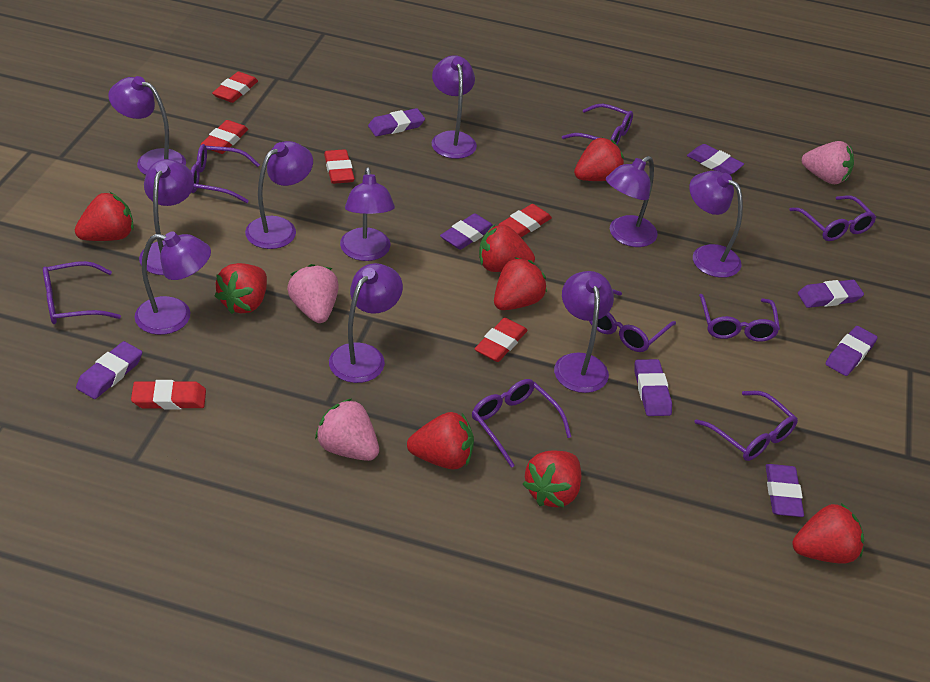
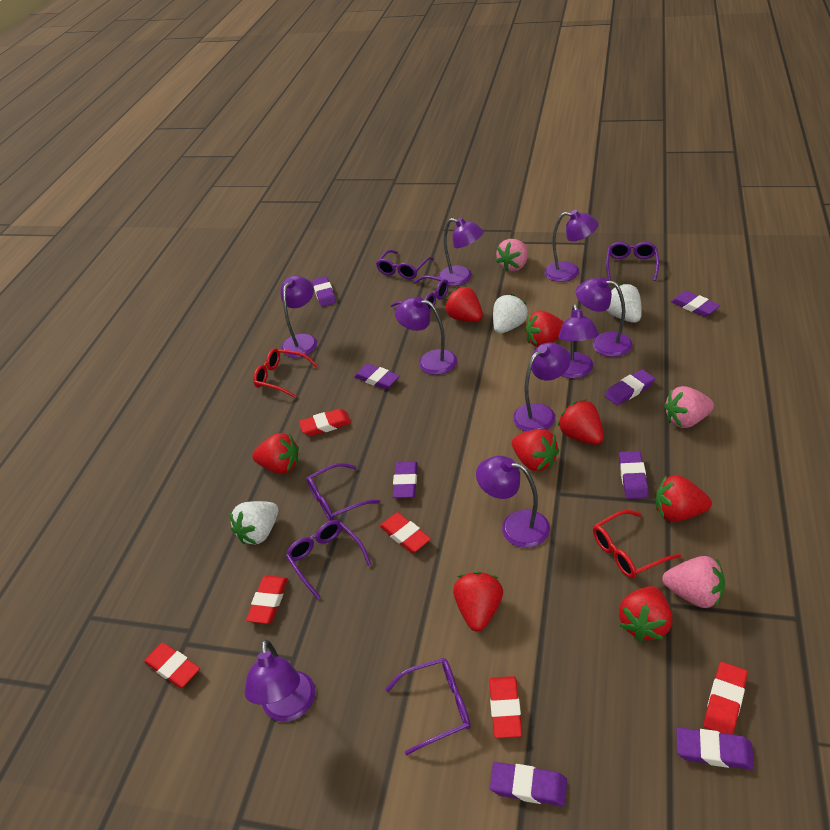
purple glasses: 8 -> 6
purple lamp: 10 -> 9
red glasses: 0 -> 2
white strawberry: 0 -> 3

